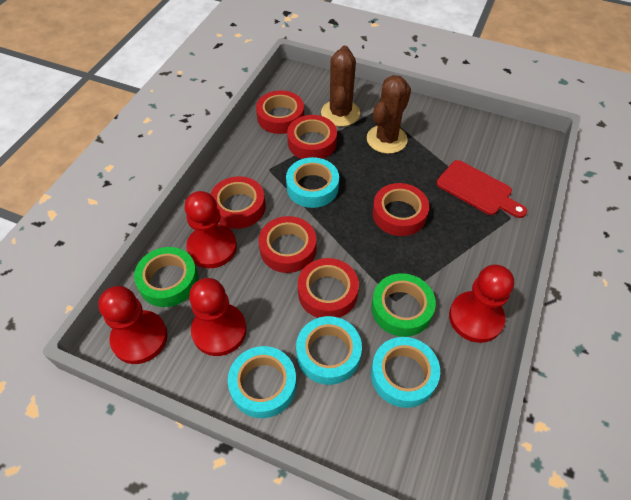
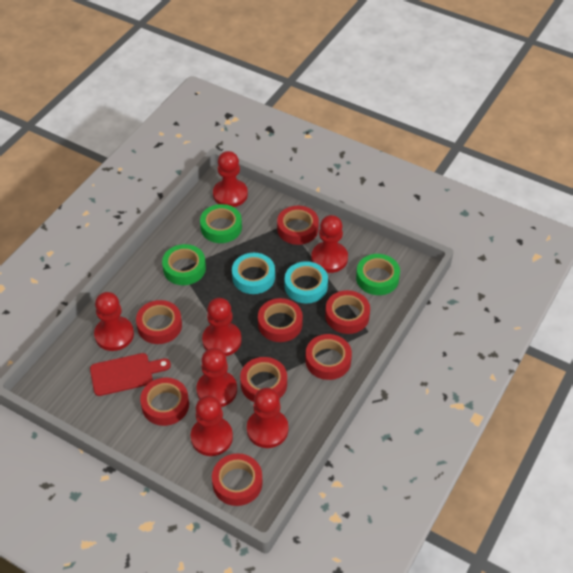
brown cactus: 2 -> 0
green tape: 2 -> 3
red pawn: 4 -> 7
red tape: 6 -> 8
turquoise tape: 4 -> 2

